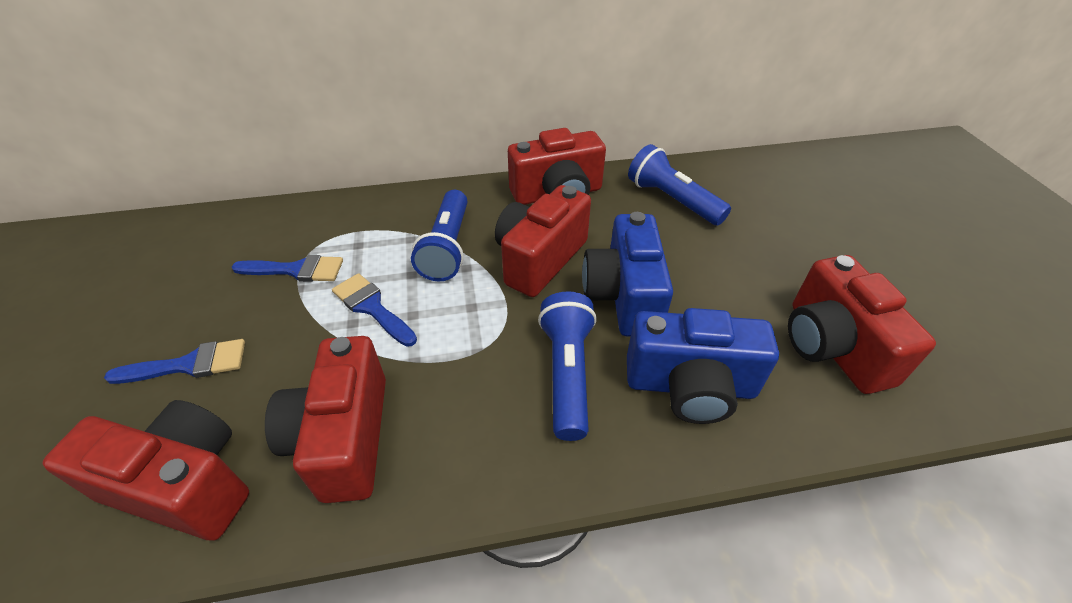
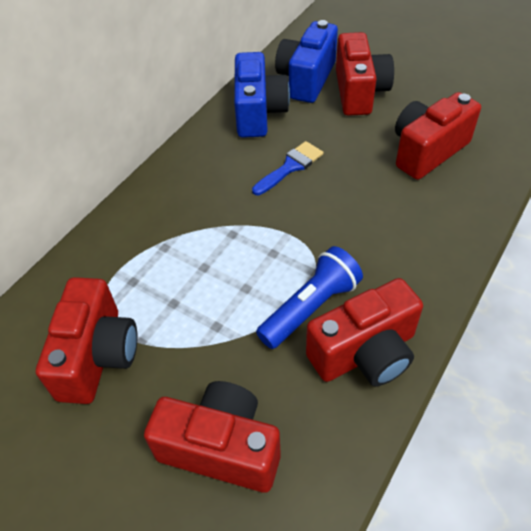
blue brush: 3 -> 1
blue flashlight: 3 -> 1

